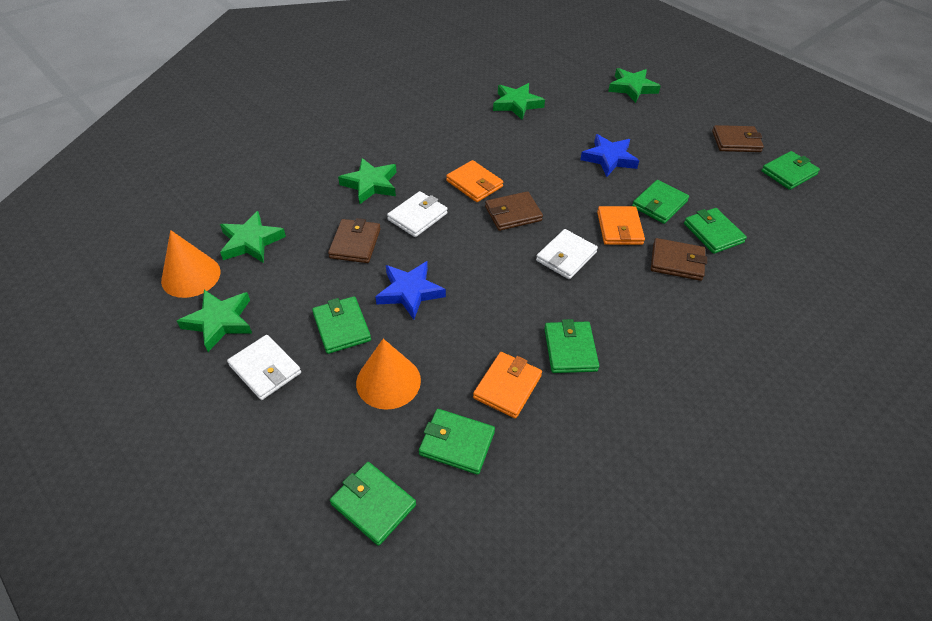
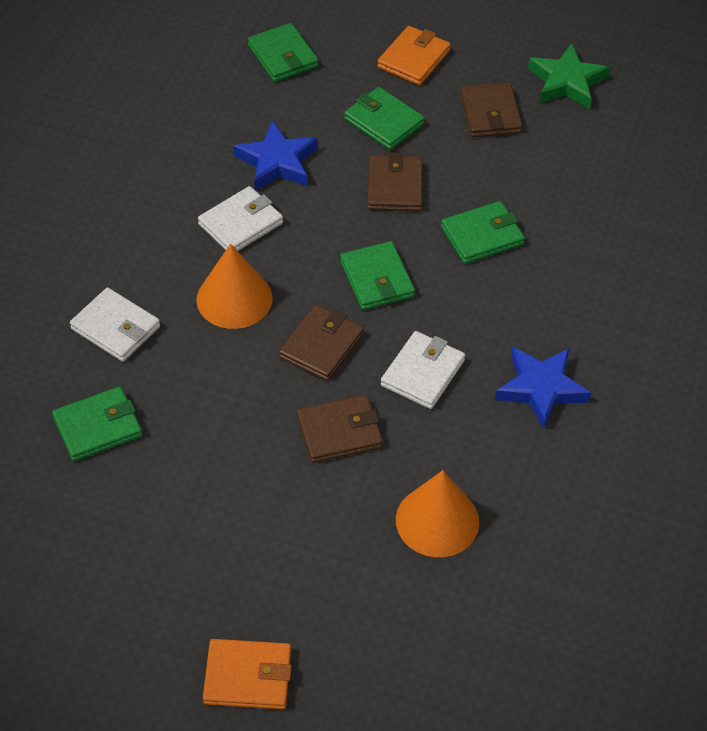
green star: 5 -> 1
green wallet: 7 -> 5
orange wallet: 3 -> 2

